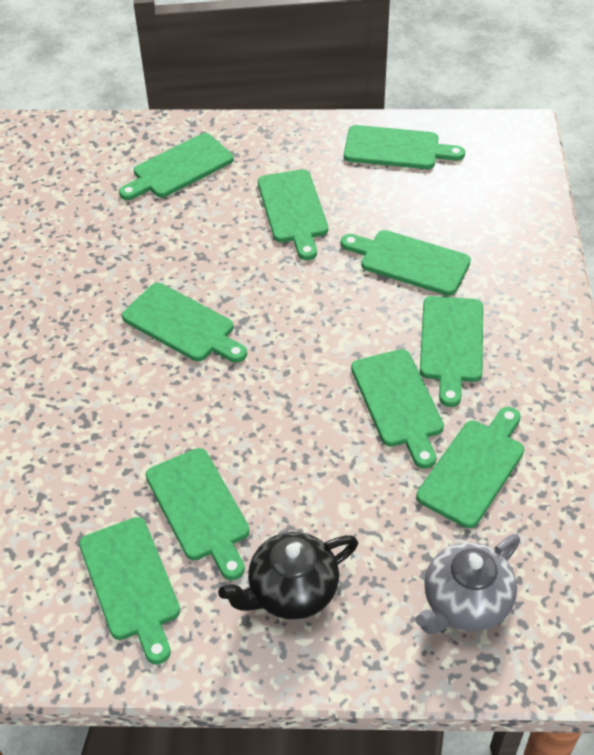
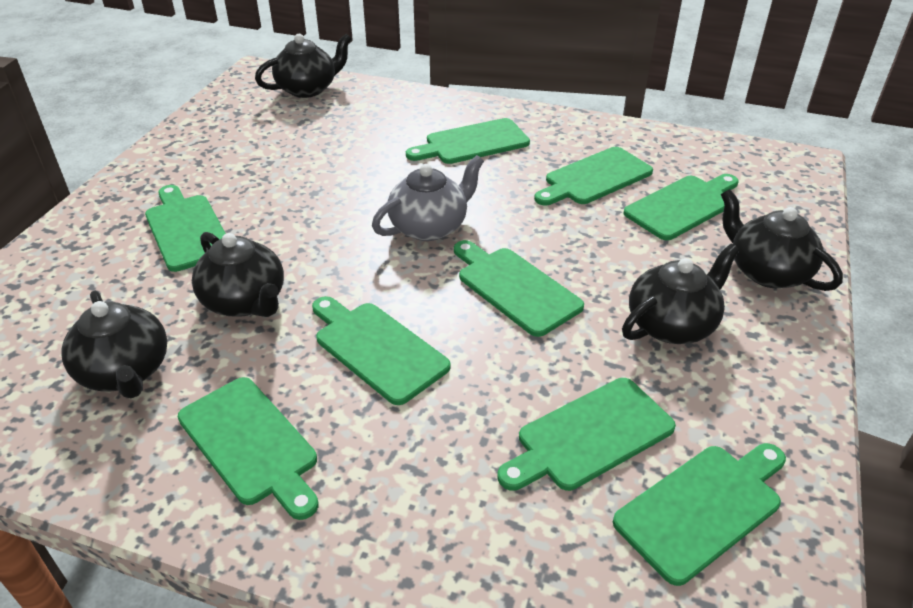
black teapot: 1 -> 5
green cutting board: 10 -> 9

